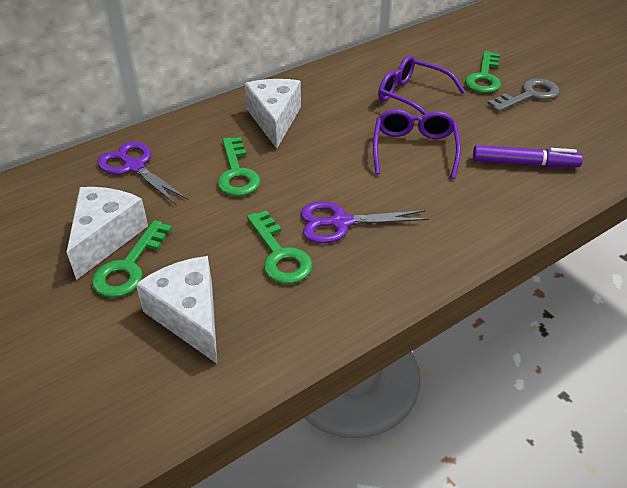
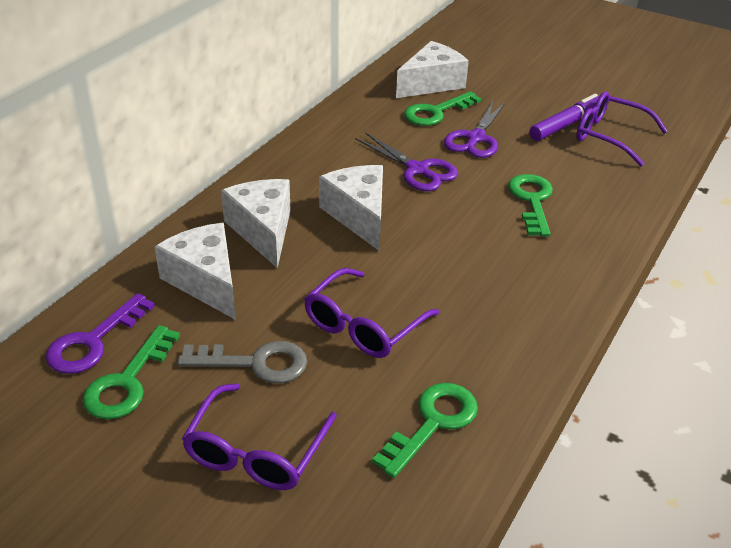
purple glasses: 2 -> 3
purple key: 0 -> 1
white cheese: 3 -> 4

